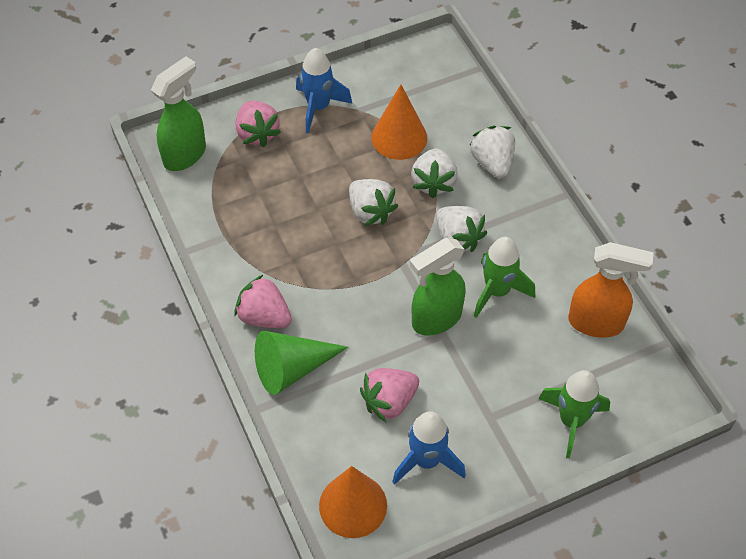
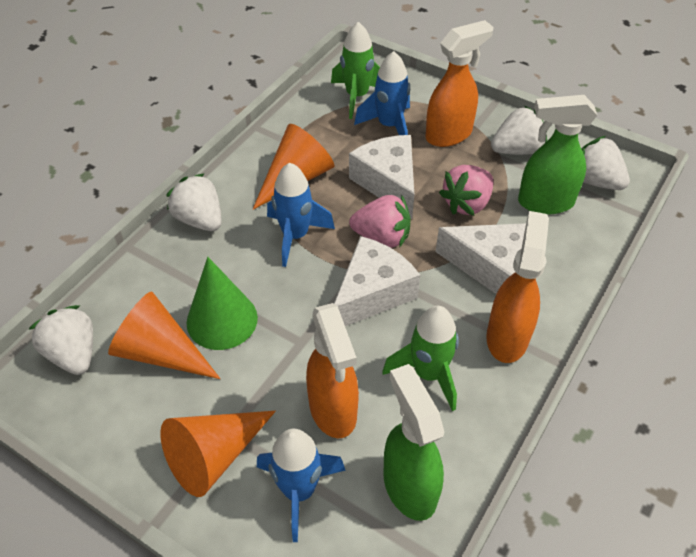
blue rocket: 2 -> 3
orange cone: 2 -> 3
orange spray bottle: 1 -> 3
pink strawberry: 3 -> 2
white cheese: 0 -> 3

